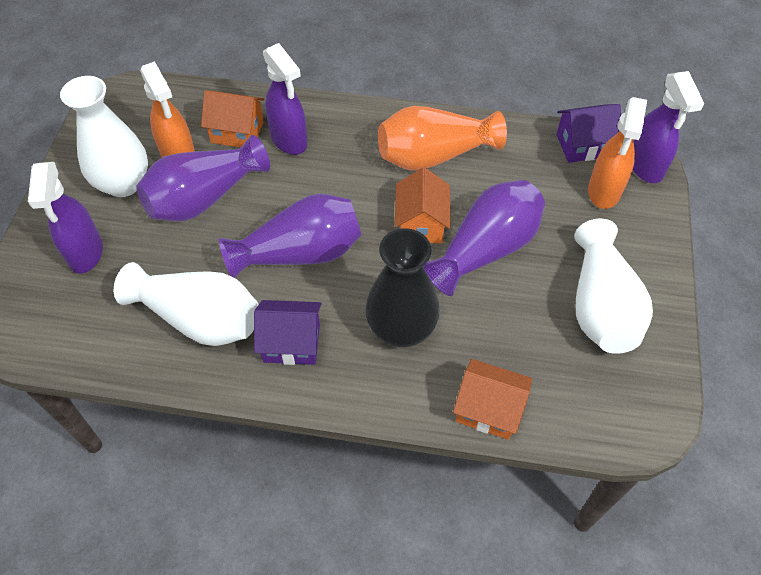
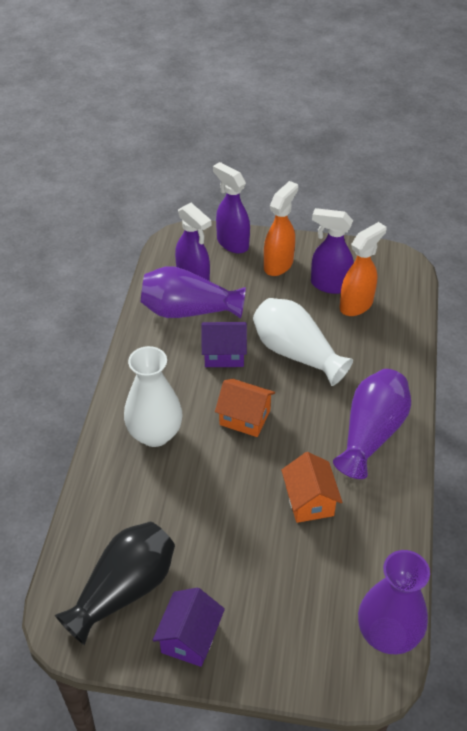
orange house: 3 -> 2
orange vase: 1 -> 0
white vase: 3 -> 2

